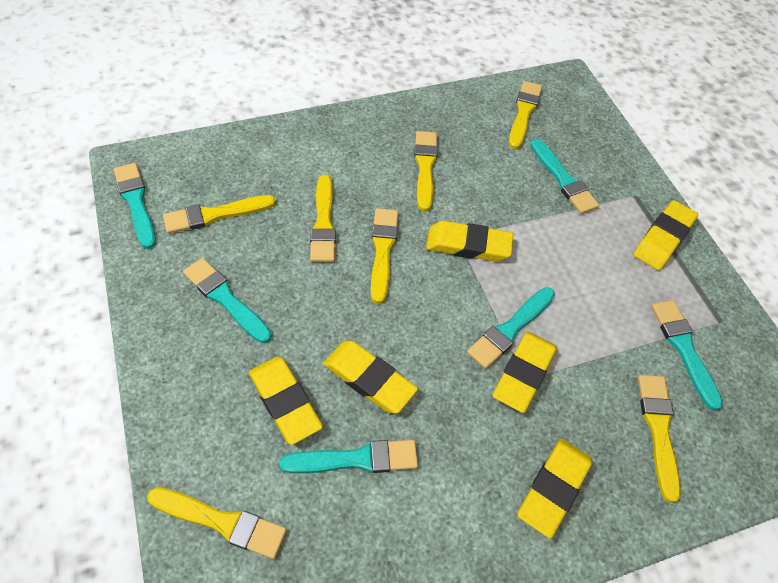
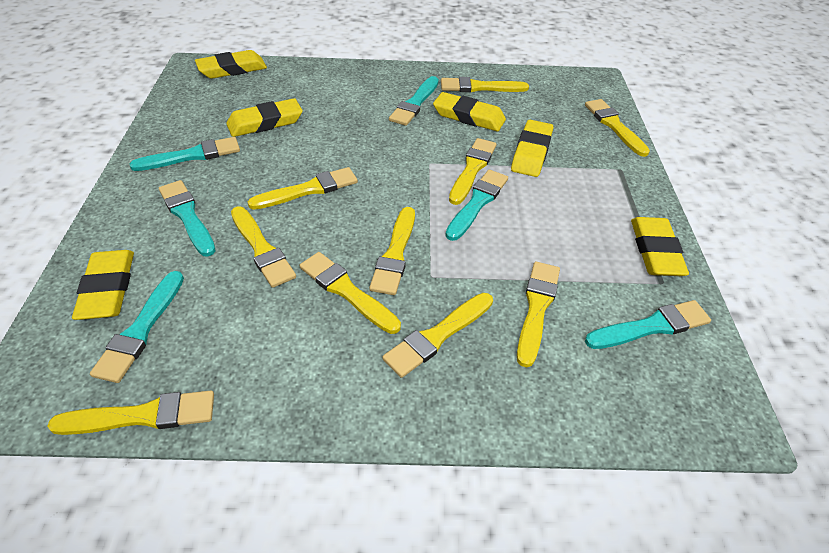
yellow brush: 7 -> 10

